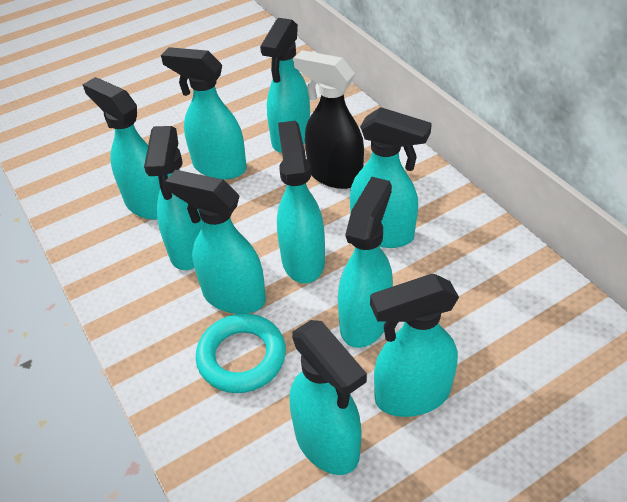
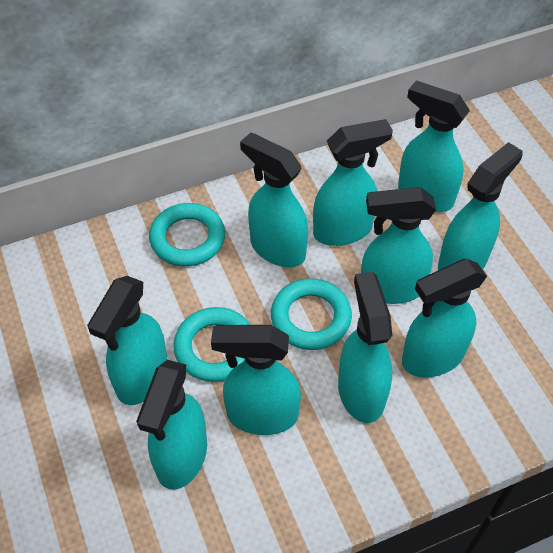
black spray bottle: 1 -> 0
turquoise ring: 1 -> 3

